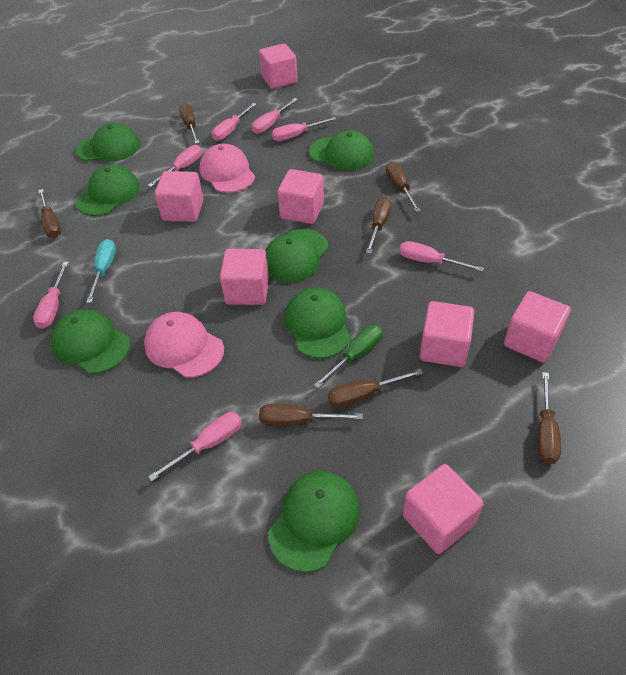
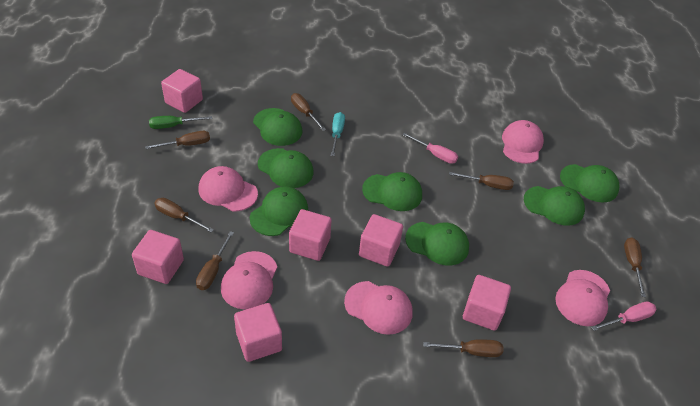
pink cap: 2 -> 5
pink cube: 7 -> 6
pink screwdriver: 7 -> 2

